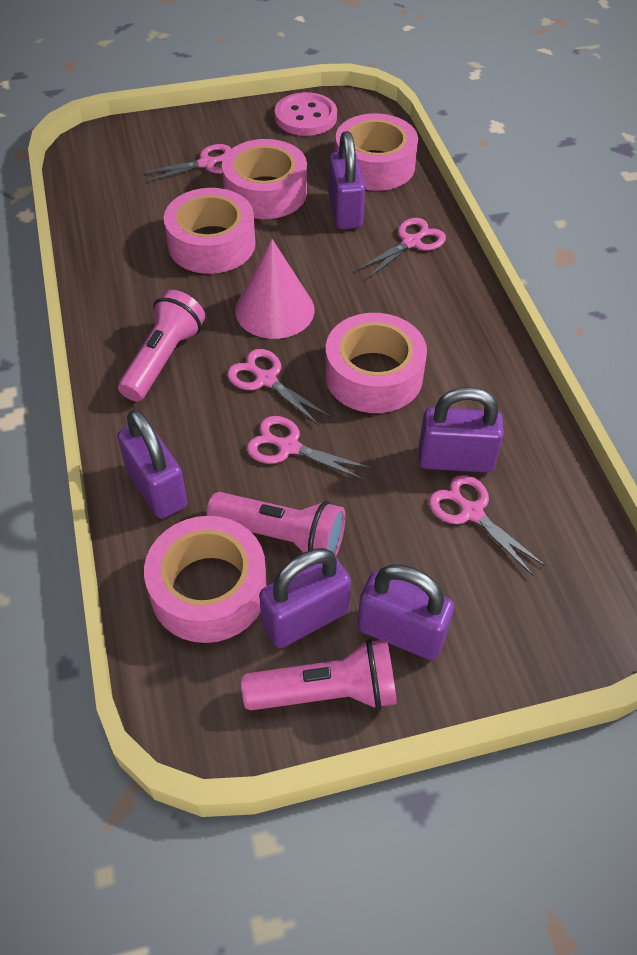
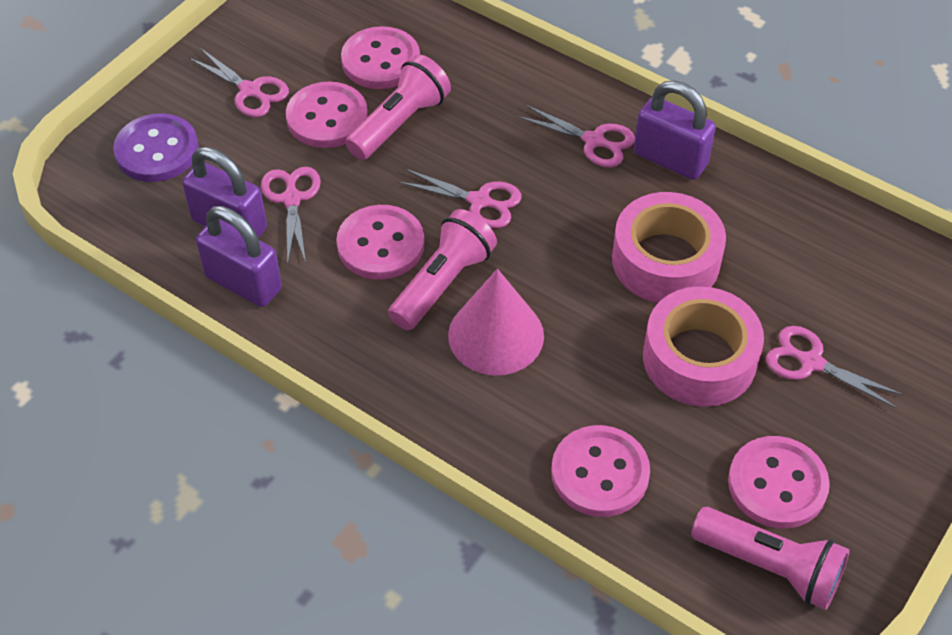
pink button: 1 -> 5
pink tape: 5 -> 2
purple button: 0 -> 1
purple padlock: 5 -> 3

